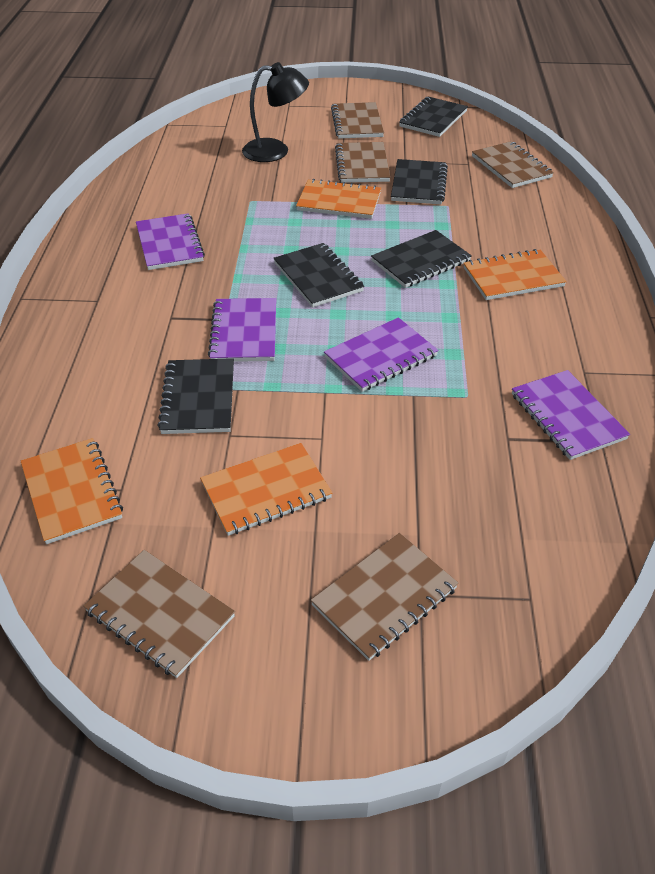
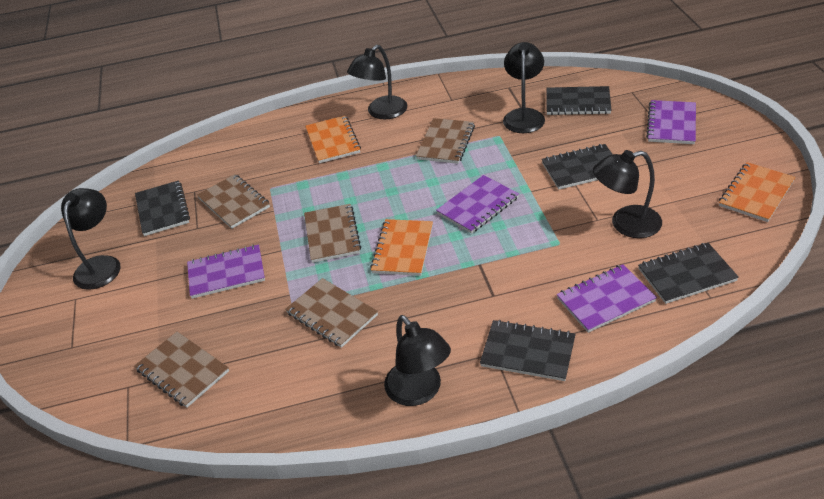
black lamp: 1 -> 5
orange notebook: 4 -> 3

